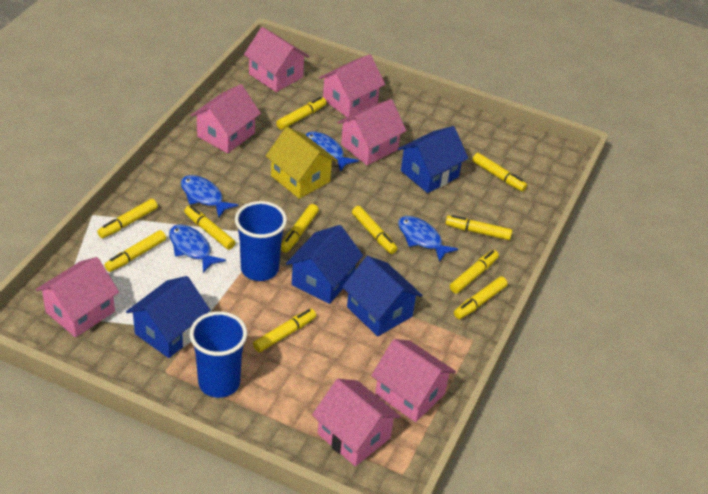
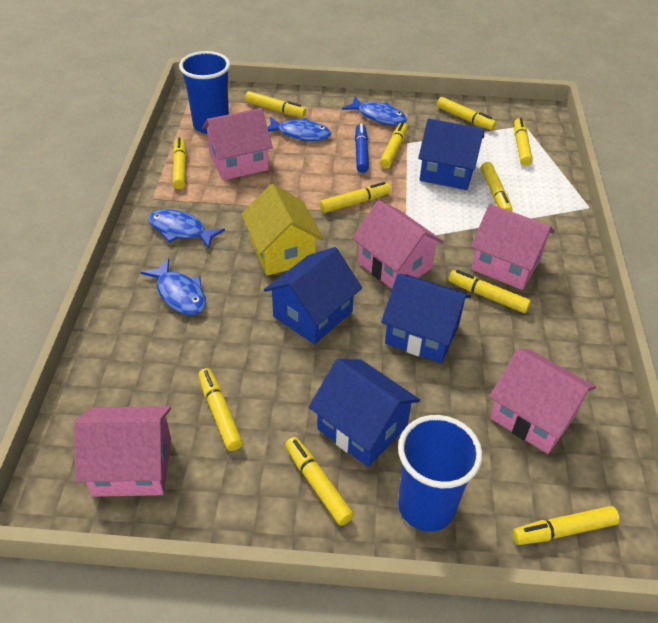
blue marker: 0 -> 1
pink house: 7 -> 5

